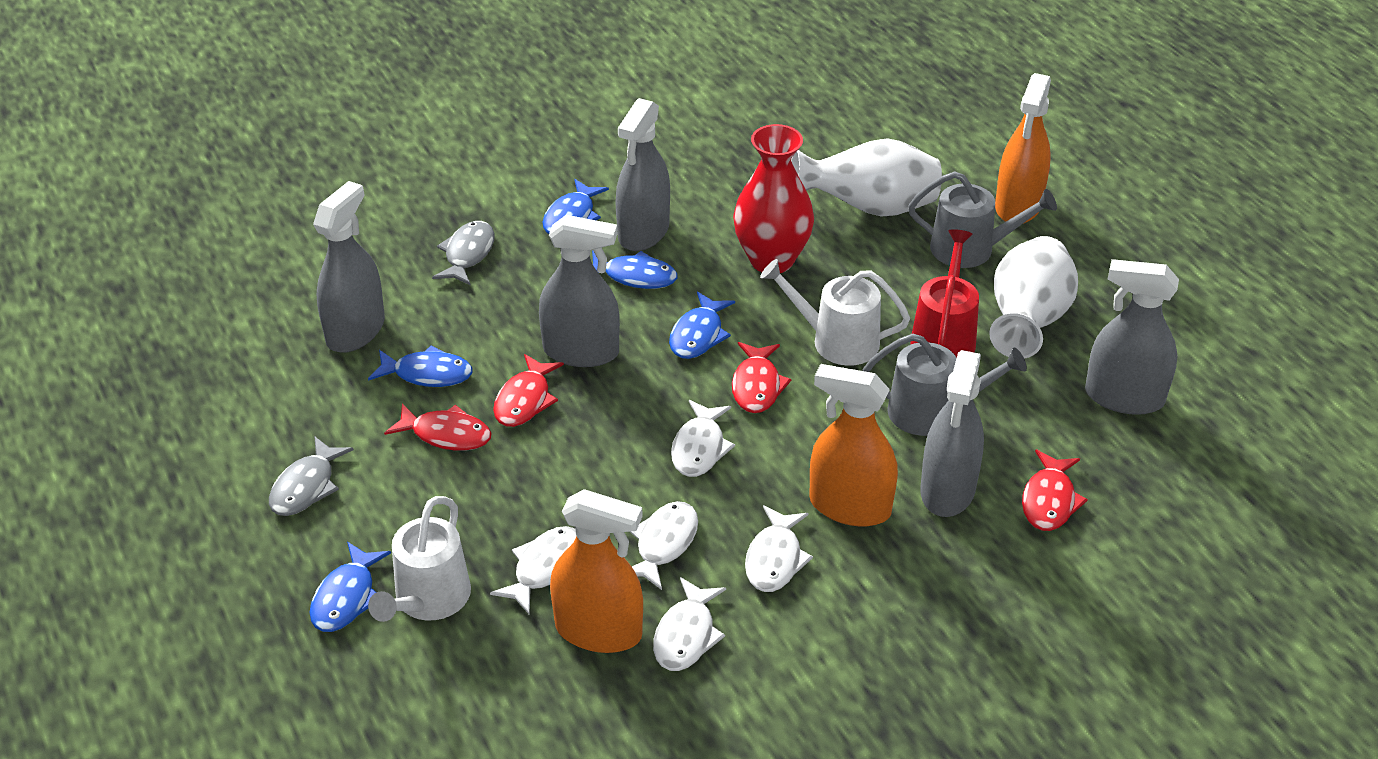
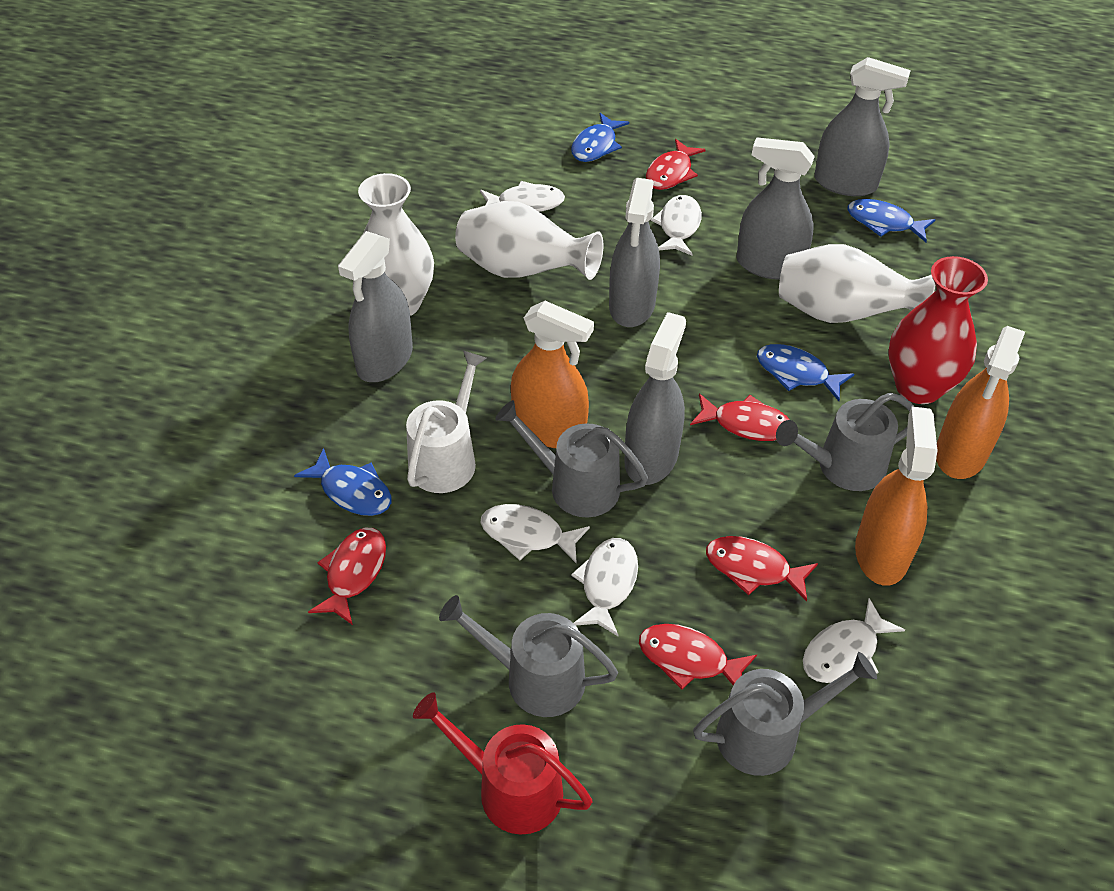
blue fish: 5 -> 4
grey fish: 2 -> 0
grey watering can: 2 -> 4
red fish: 4 -> 5
white vase: 2 -> 3
white watering can: 2 -> 1

